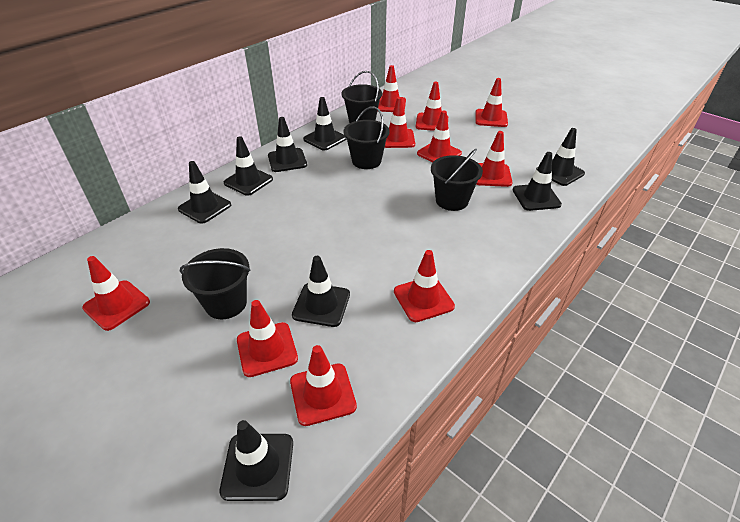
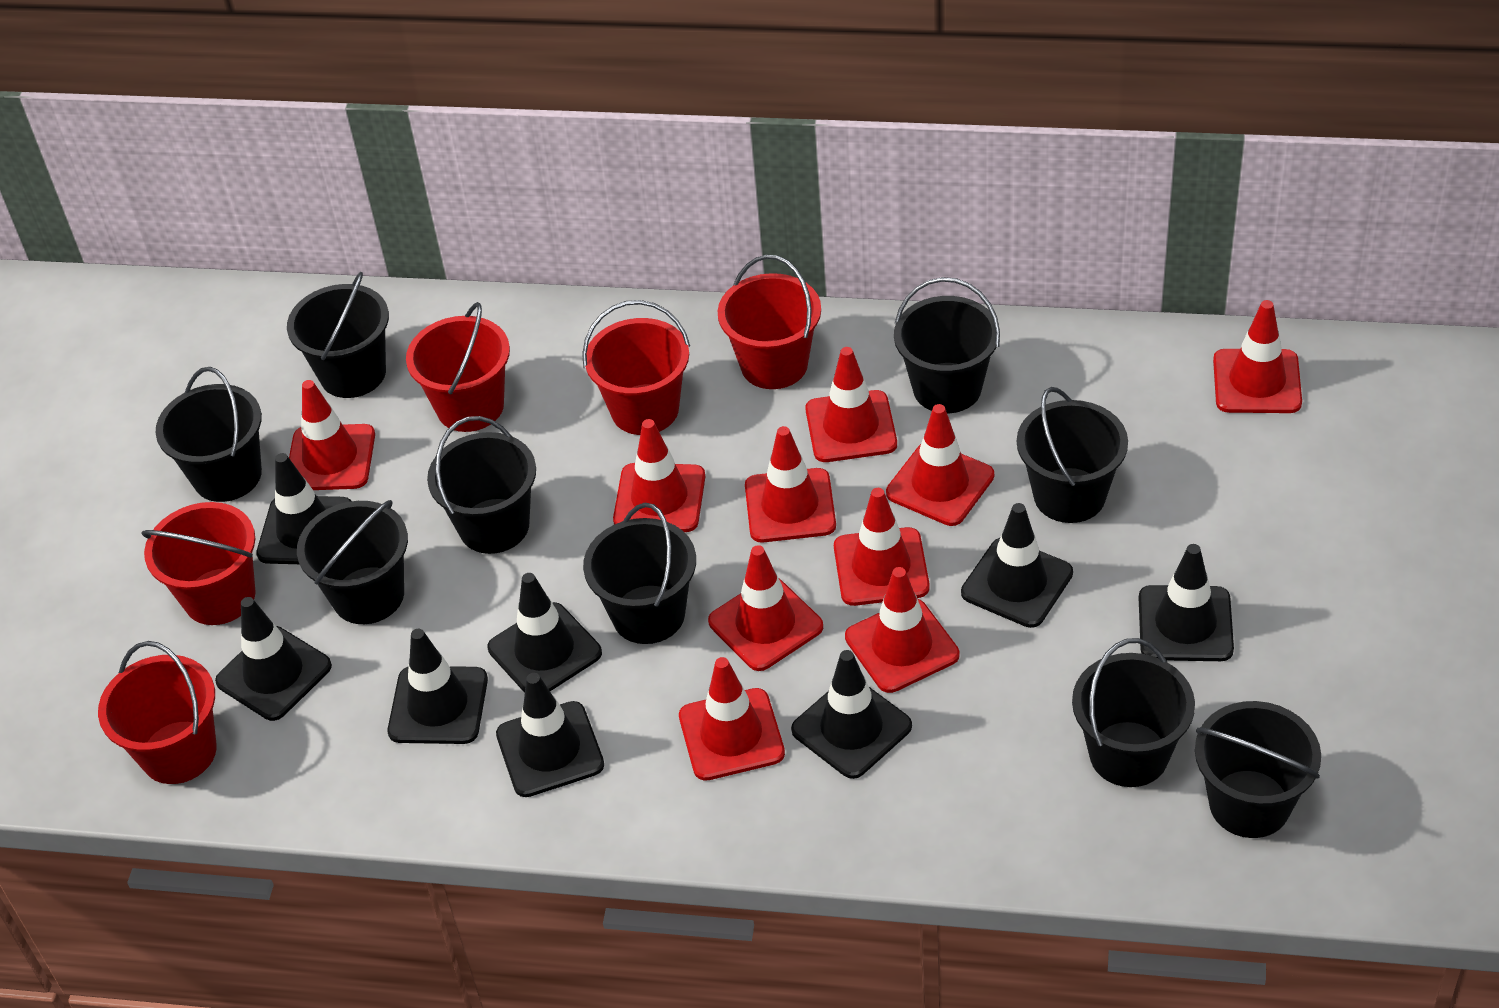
black bucket: 4 -> 9
red bucket: 0 -> 5

